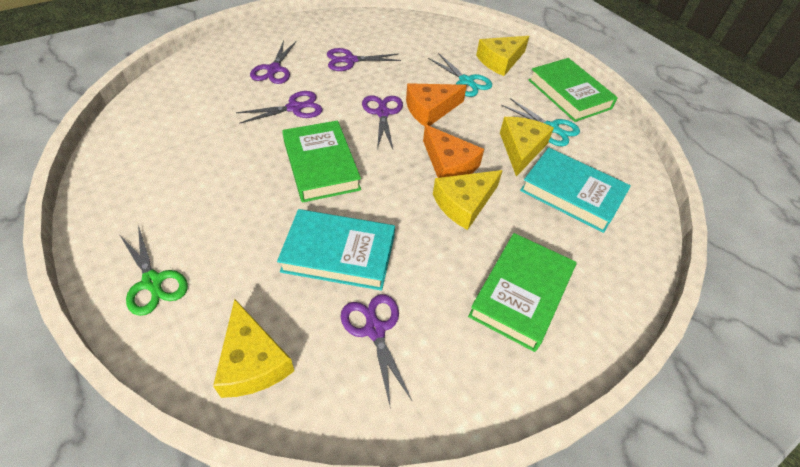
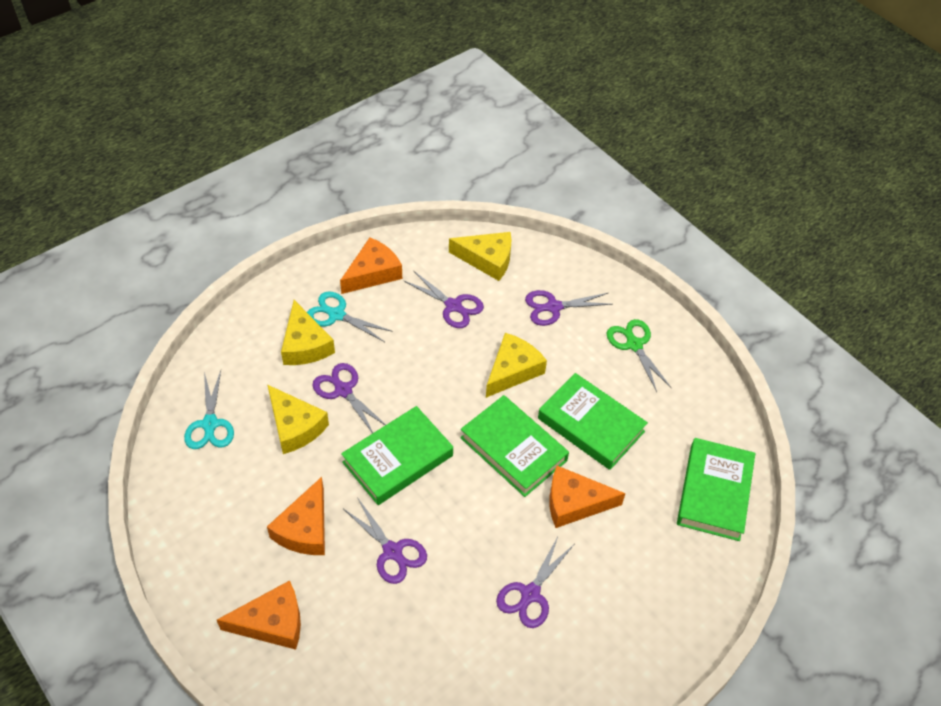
green book: 3 -> 4
orange cheese: 2 -> 4
turquoise book: 2 -> 0

